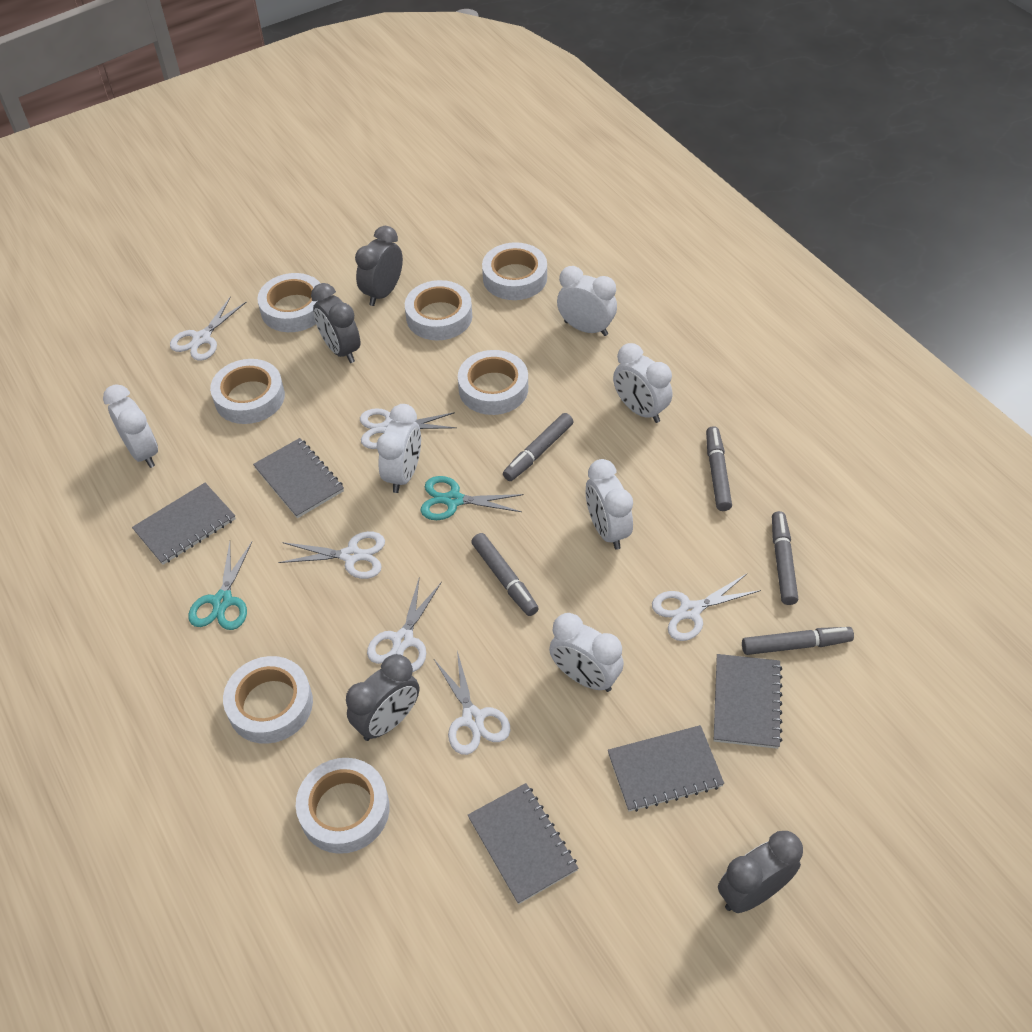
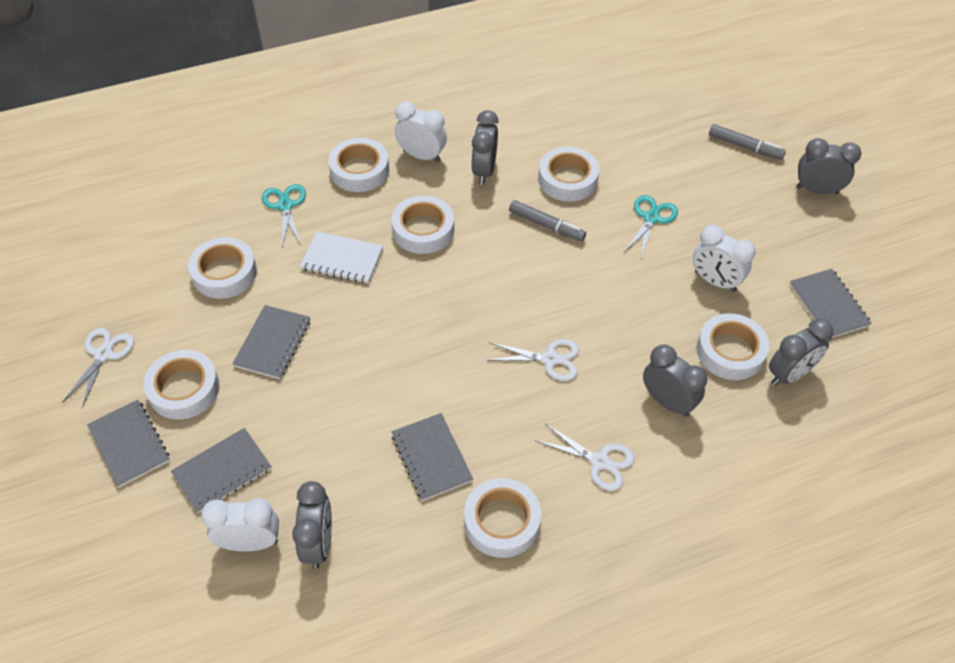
grey clock: 4 -> 5
grey marker: 5 -> 2
white clock: 6 -> 3
white notebook: 0 -> 1
white scissors: 6 -> 3

